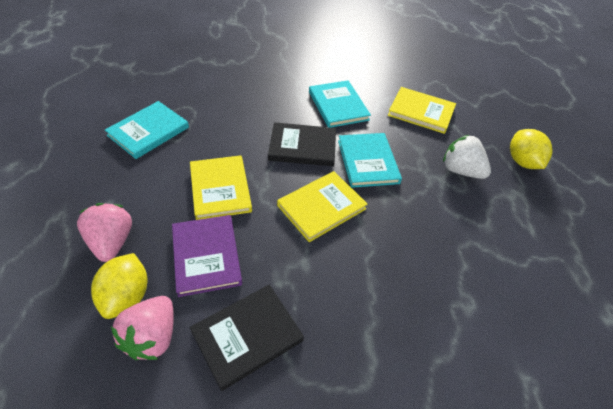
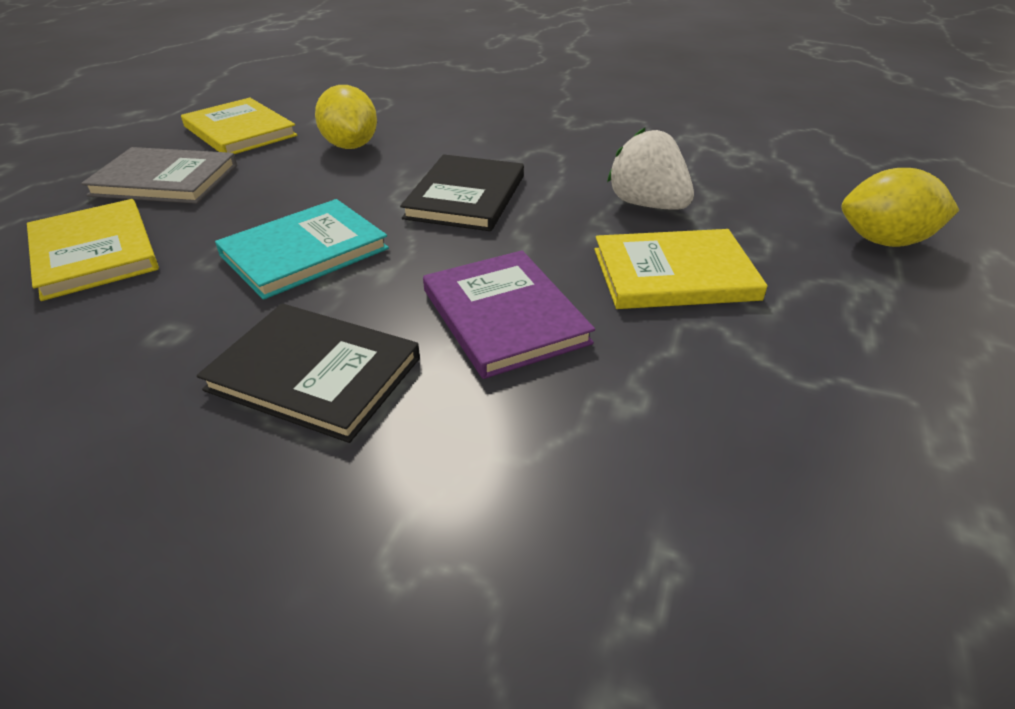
grey book: 0 -> 1
pink strawberry: 2 -> 0
turquoise book: 3 -> 1

